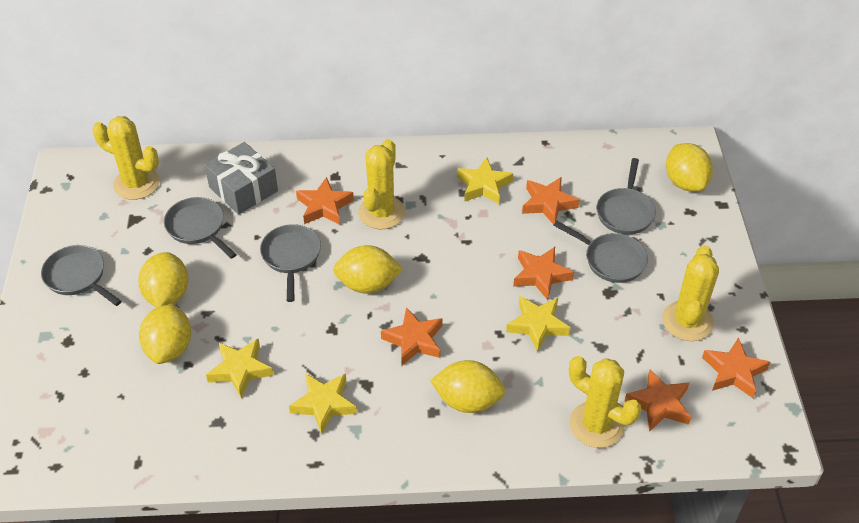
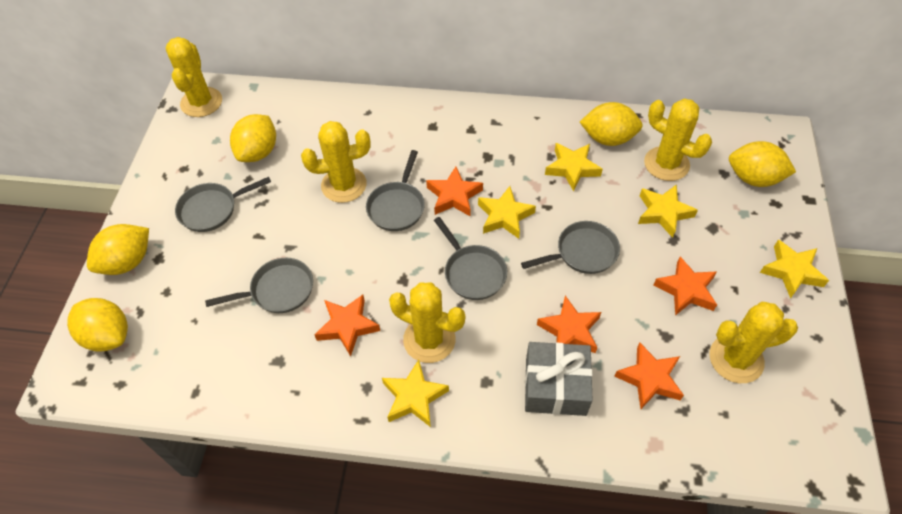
orange star: 6 -> 5
yellow cactus: 4 -> 5
yellow star: 4 -> 5

